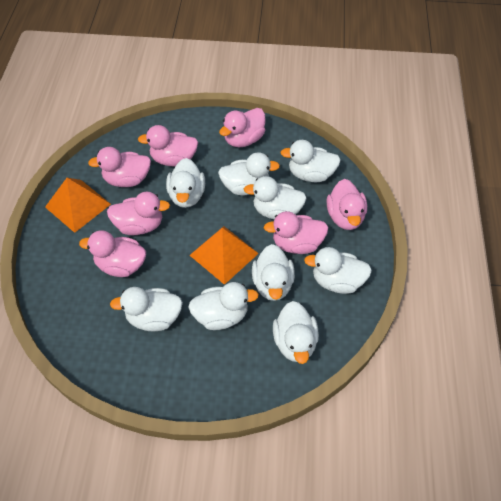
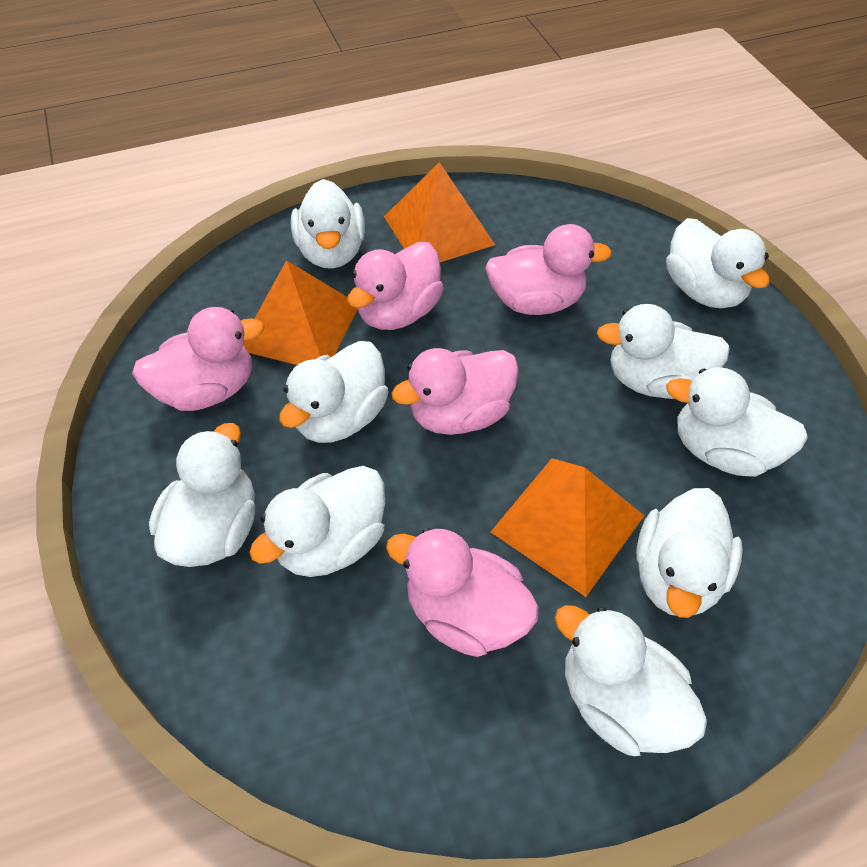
orange pyramid: 2 -> 3
pink duck: 7 -> 5

